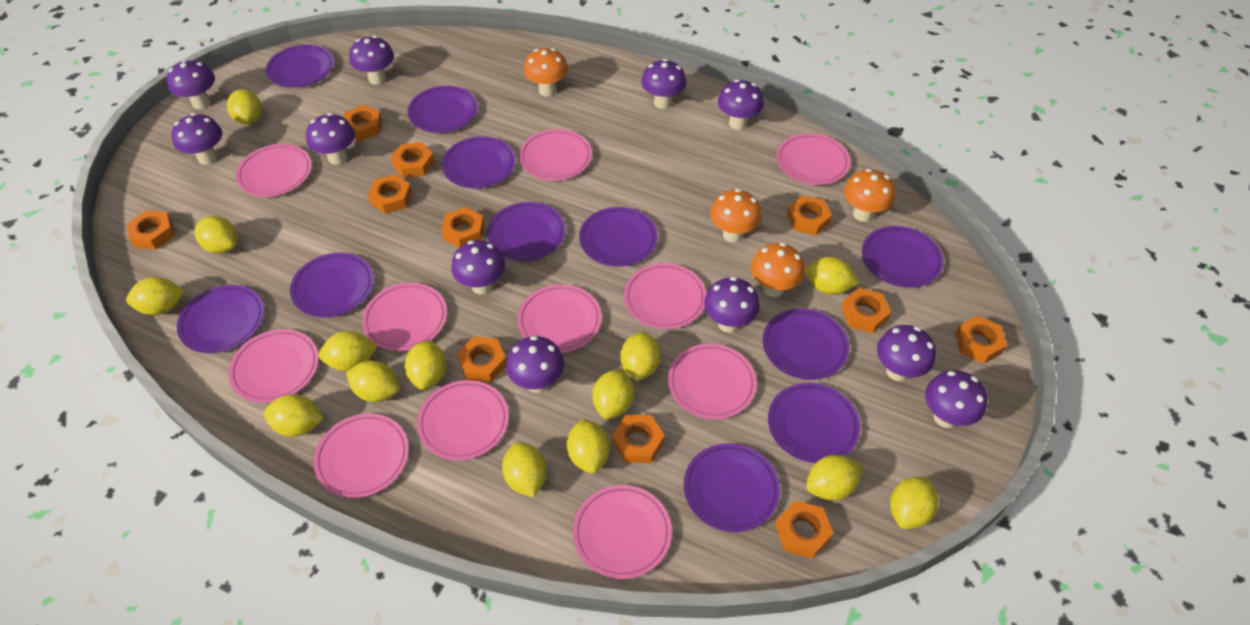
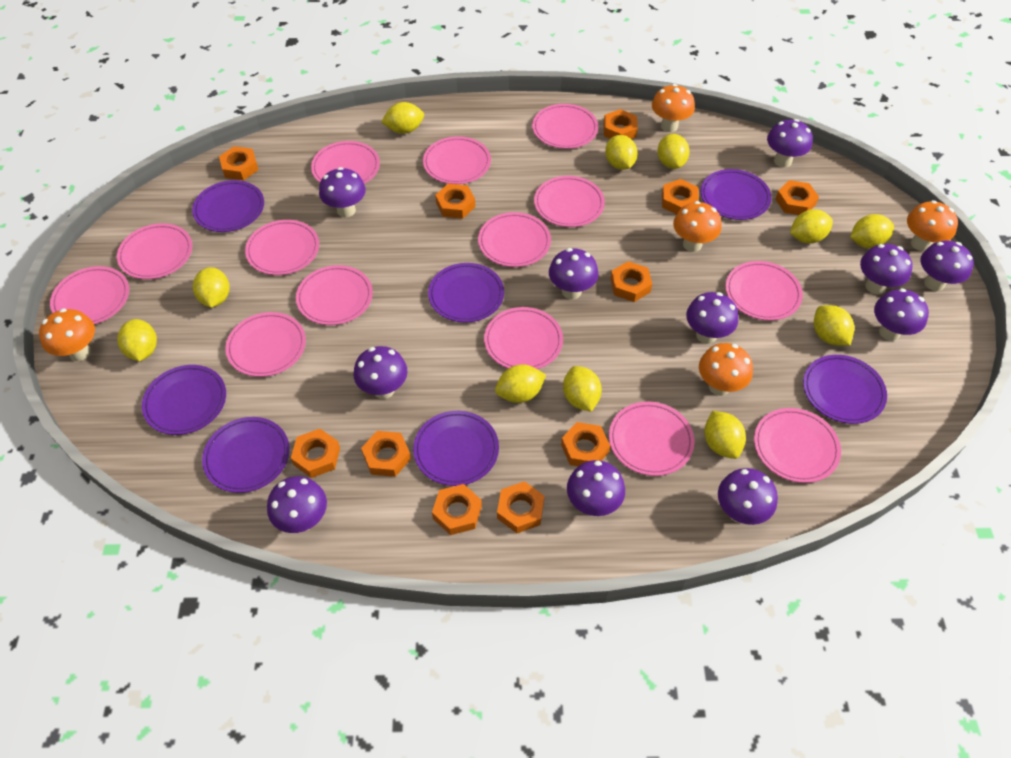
orange mushroom: 4 -> 5
pink plate: 11 -> 14
purple plate: 11 -> 7
yellow lemon: 14 -> 11

